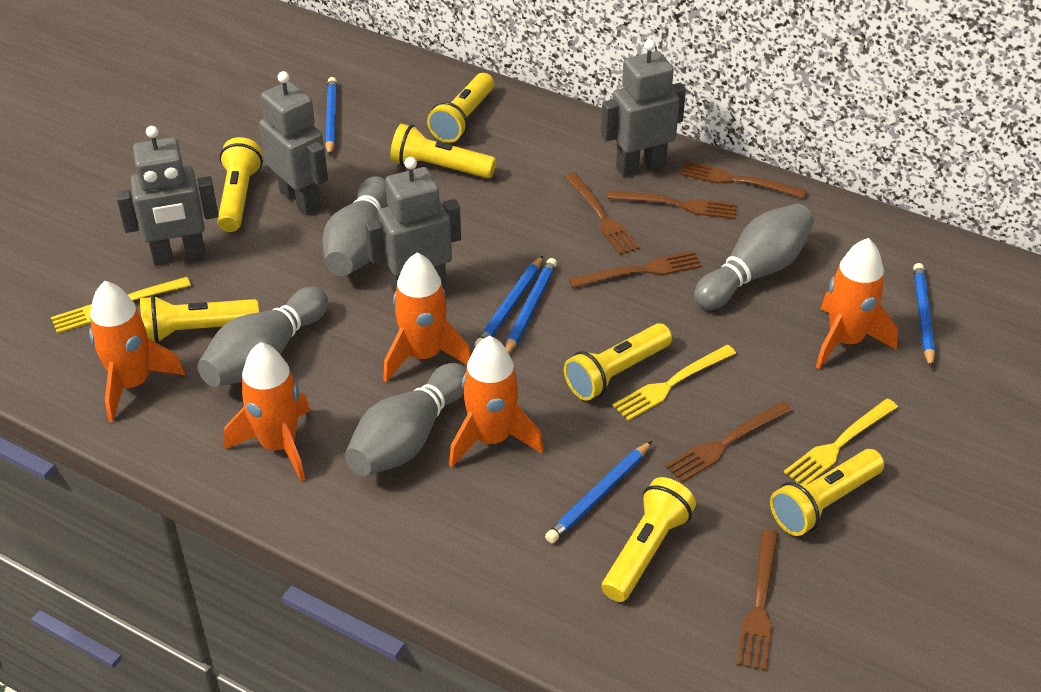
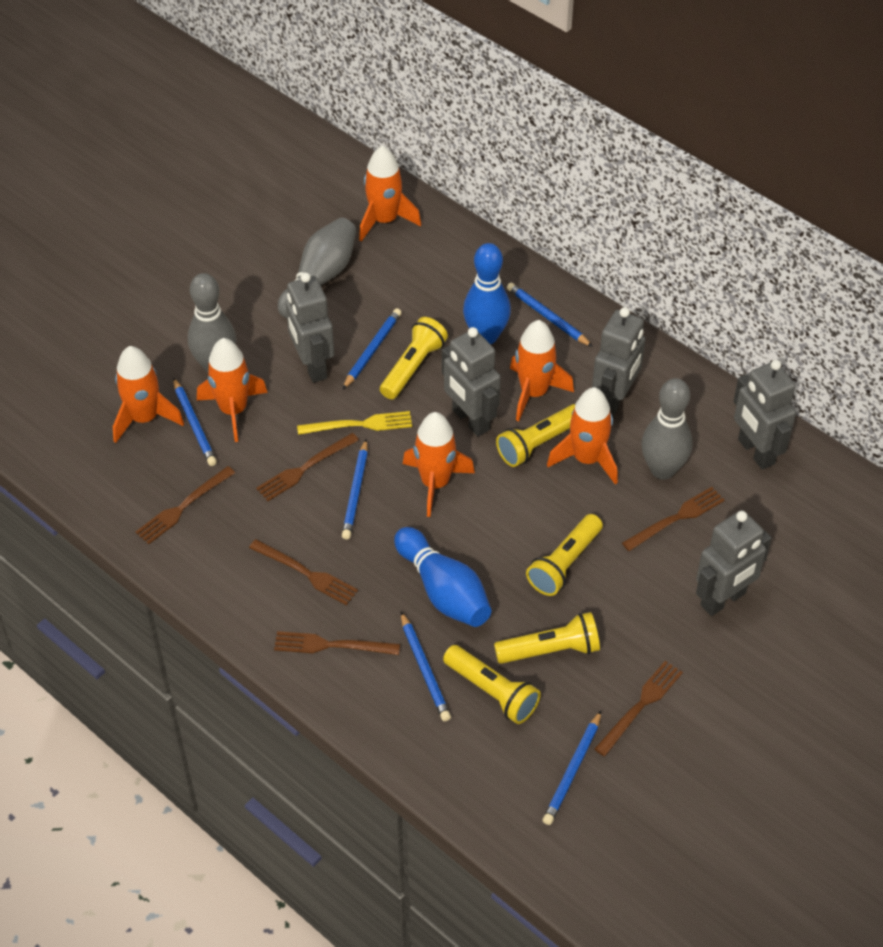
blue bowling pin: 0 -> 2
blue pencil: 5 -> 6
grey bowling pin: 4 -> 3
grey robot: 4 -> 5
orange rocket: 5 -> 6
yellow flashlight: 7 -> 5
yellow fork: 3 -> 1

